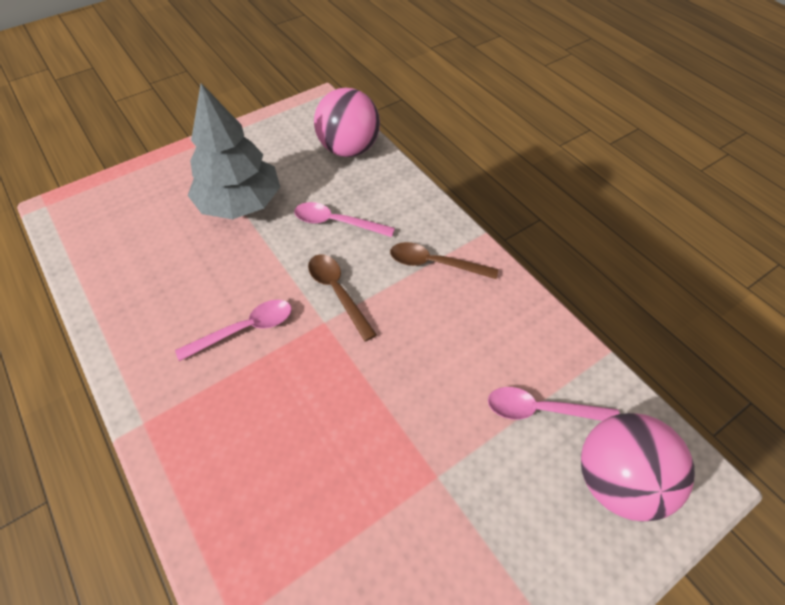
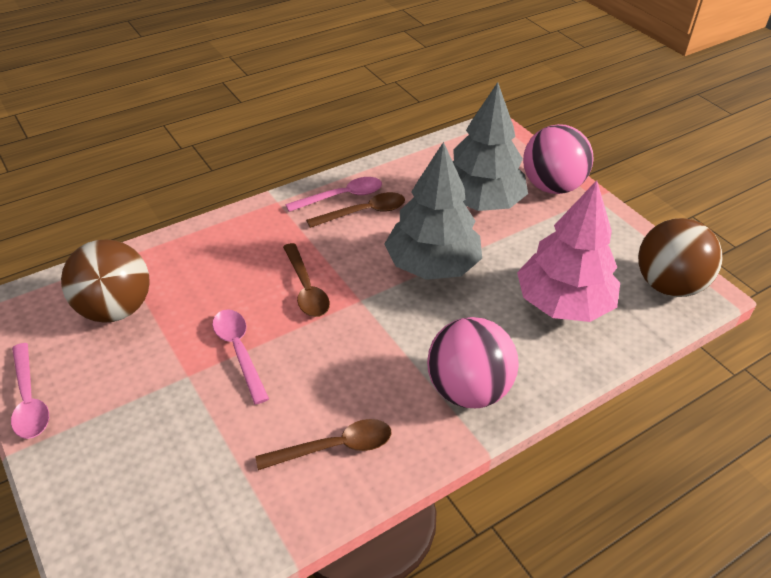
brown ball: 0 -> 2
brown spoon: 2 -> 3
grey tree: 1 -> 2
pink tree: 0 -> 1

